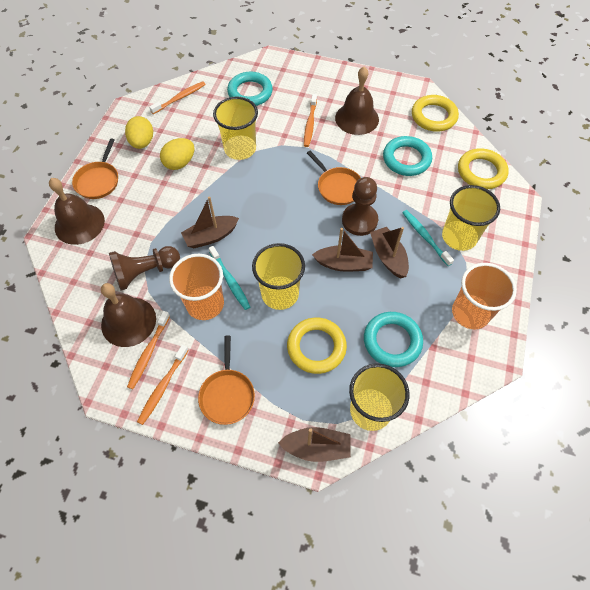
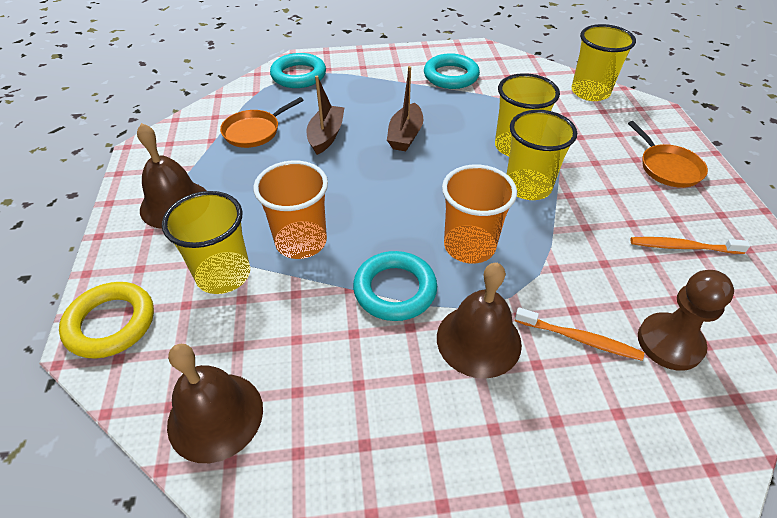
brown boat: 4 -> 2
brown pawn: 2 -> 1
orange pan: 3 -> 2
orange toothbrush: 4 -> 2
turquoise toothbrush: 2 -> 0
yellow egg: 2 -> 0
yellow ring: 3 -> 1

